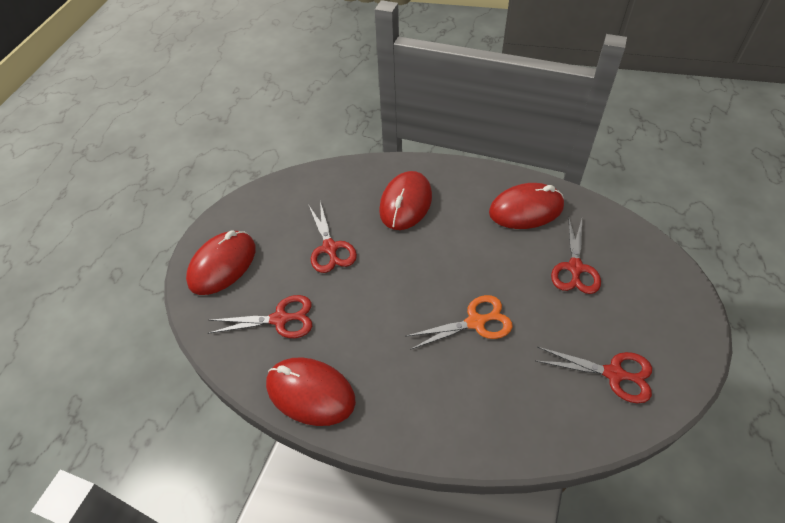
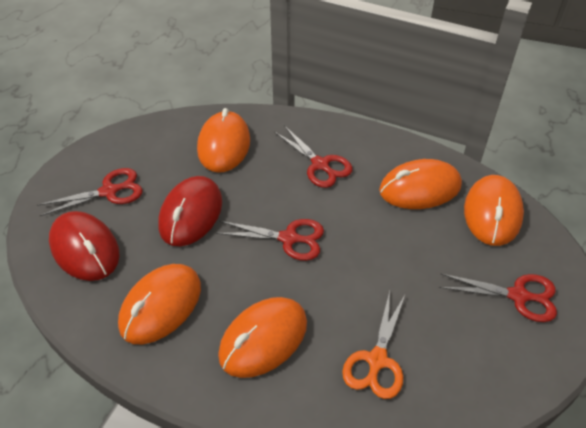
orange mouse: 0 -> 5
red mouse: 4 -> 2

